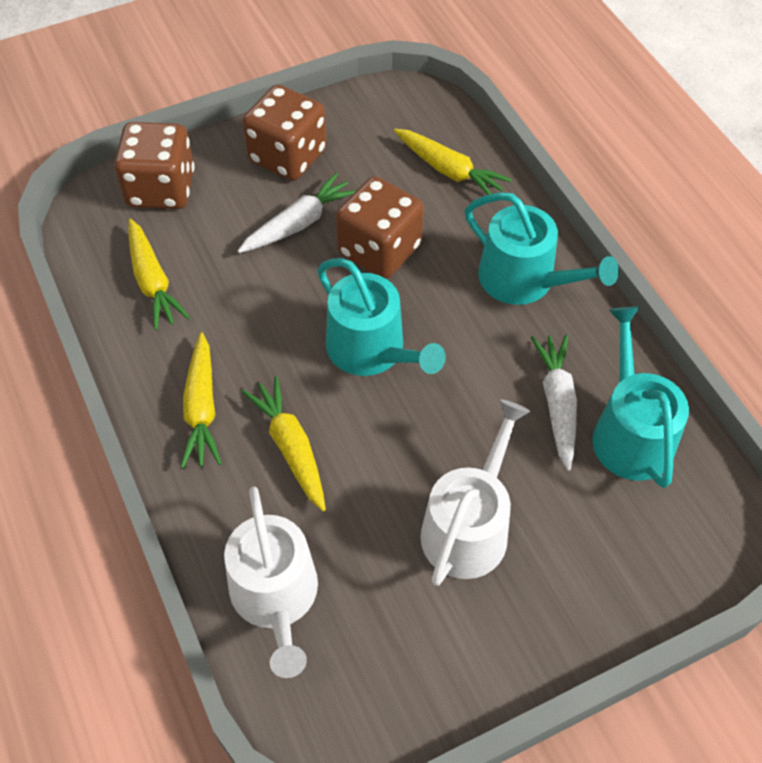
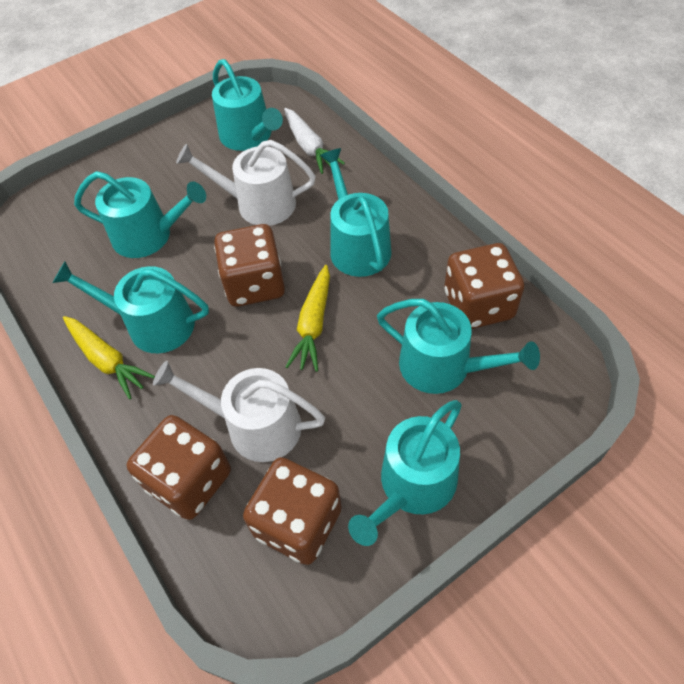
brown dice: 3 -> 4
turquoise watering can: 3 -> 6
white carrot: 2 -> 1
yellow carrot: 4 -> 2

